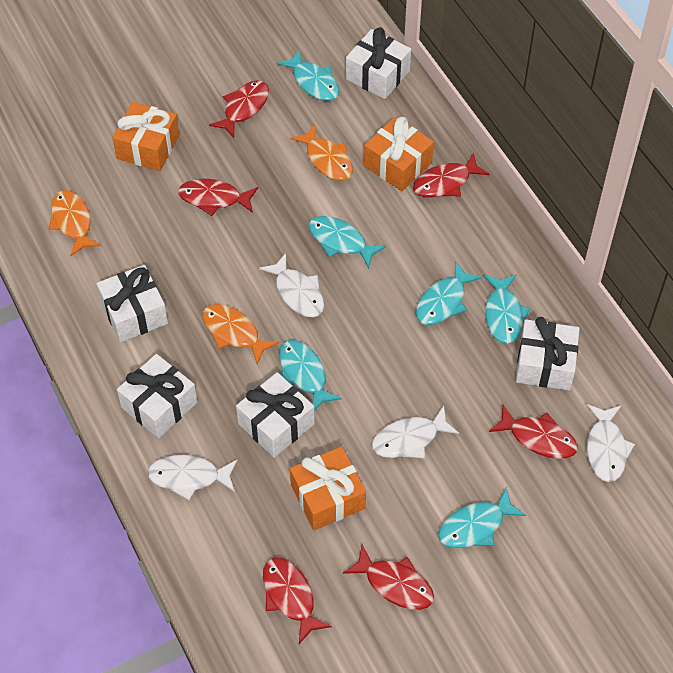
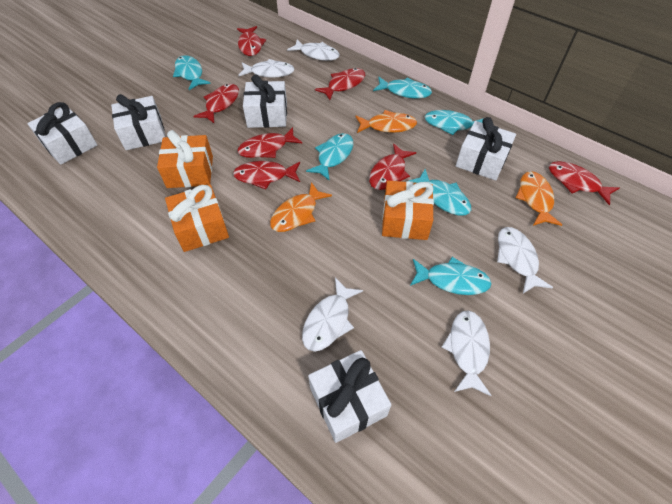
red fish: 6 -> 7
white fish: 4 -> 5

